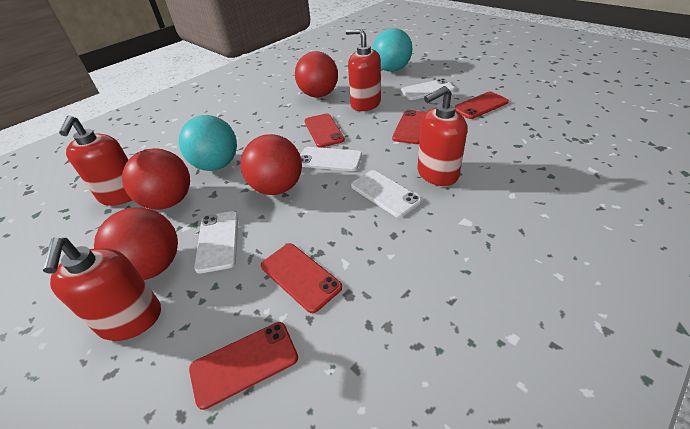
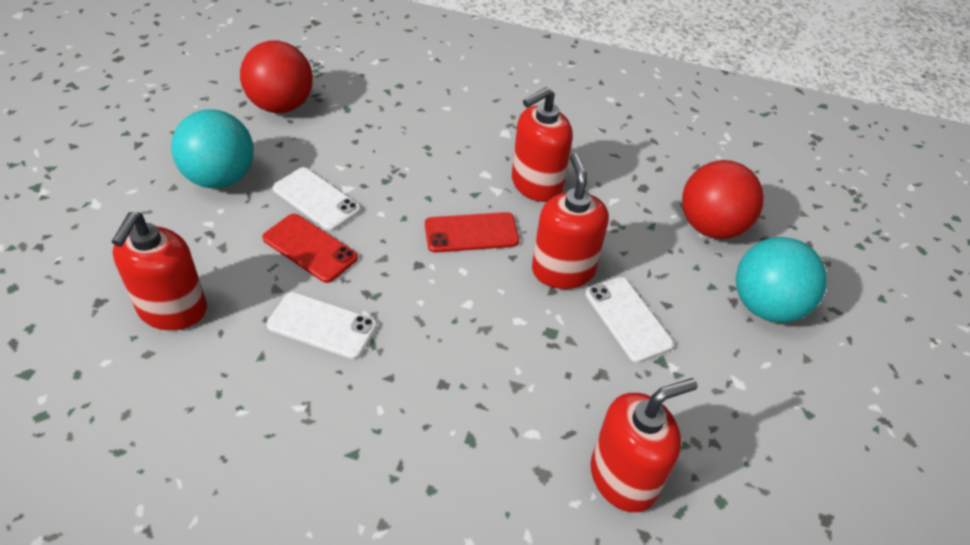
red ball: 4 -> 2
red phone: 5 -> 2
white phone: 4 -> 3

